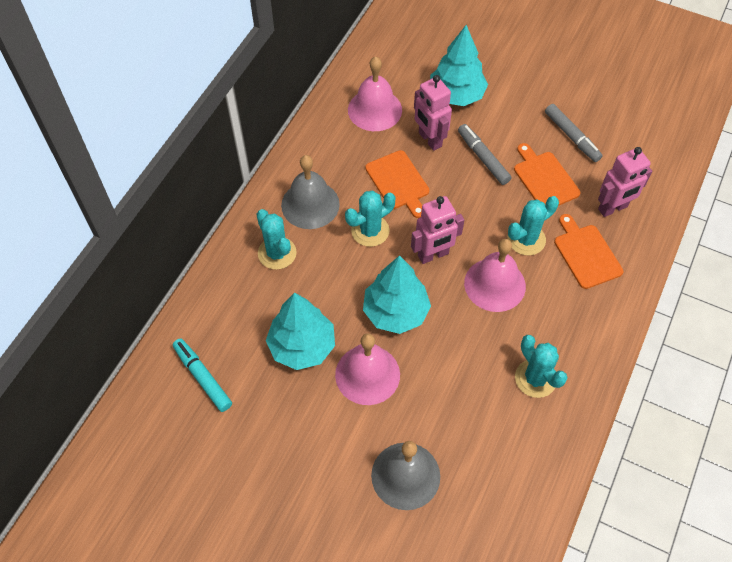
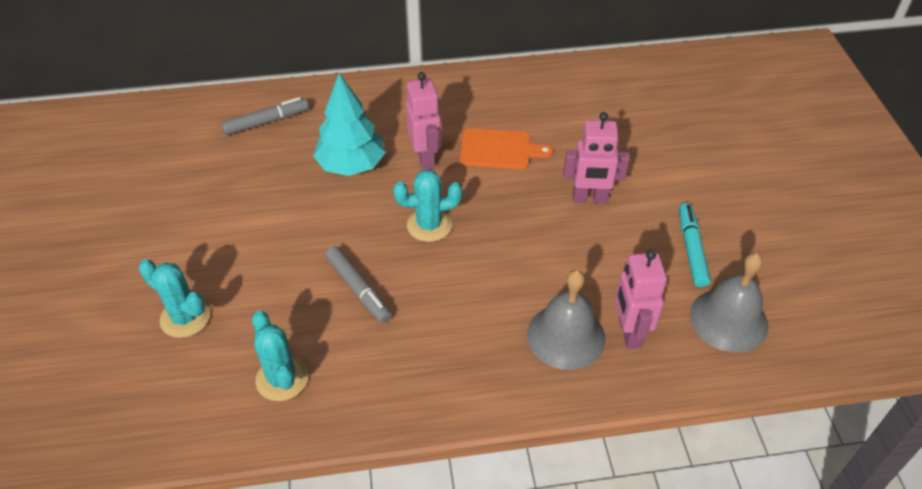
orange cutting board: 3 -> 1
pink bell: 3 -> 0
turquoise cactus: 4 -> 3
turquoise tree: 3 -> 1

